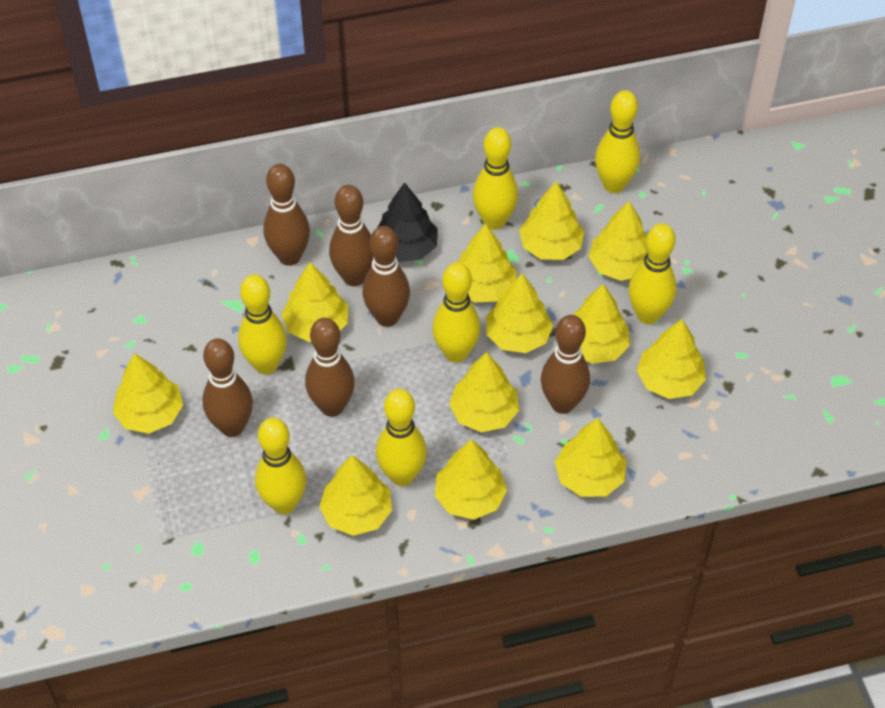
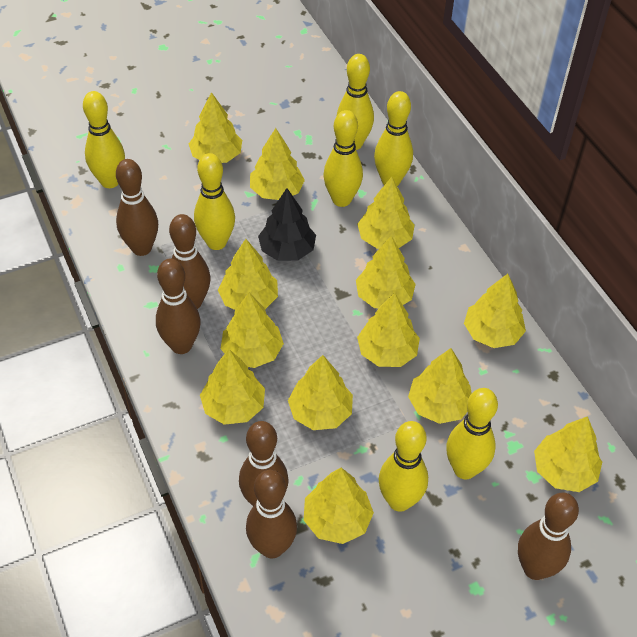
yellow tree: 12 -> 13

